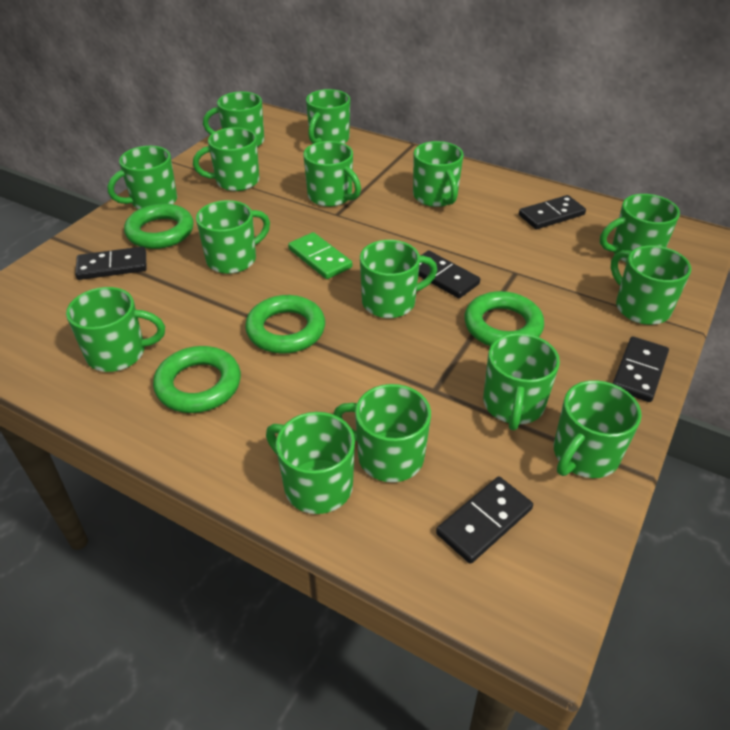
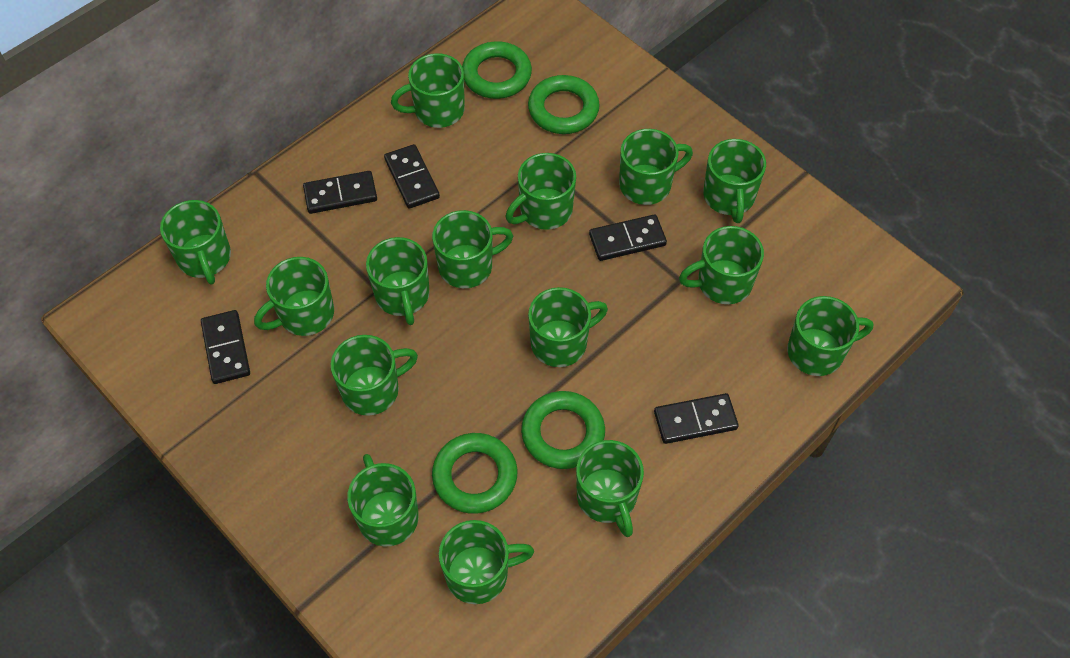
green domino: 1 -> 0

